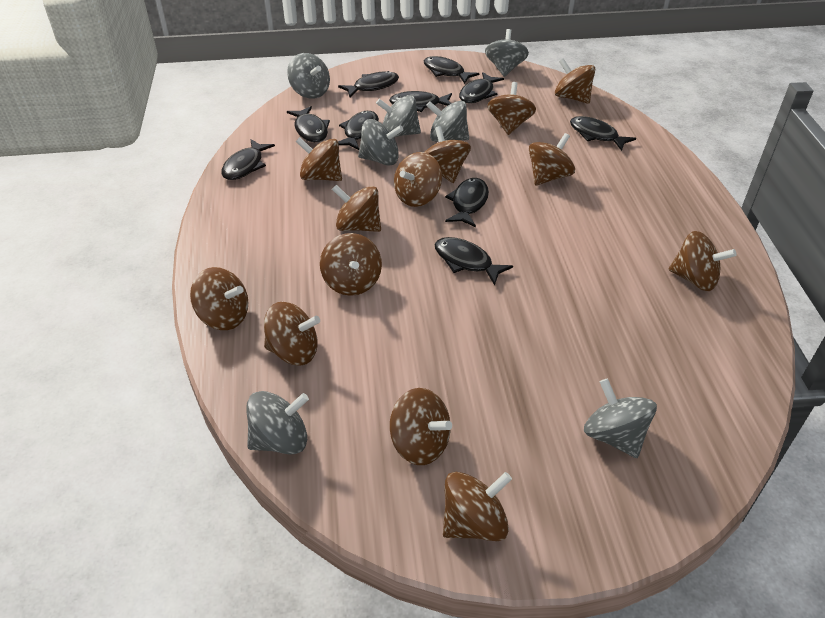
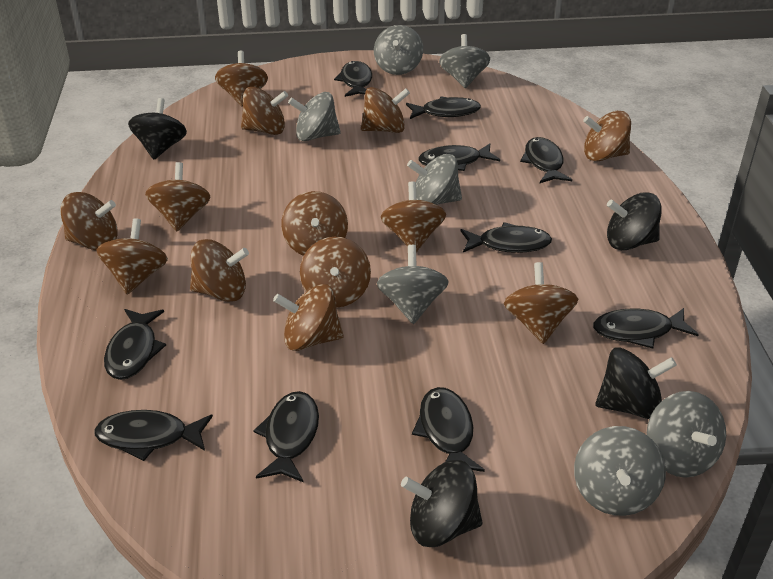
black spinning top: 0 -> 4

